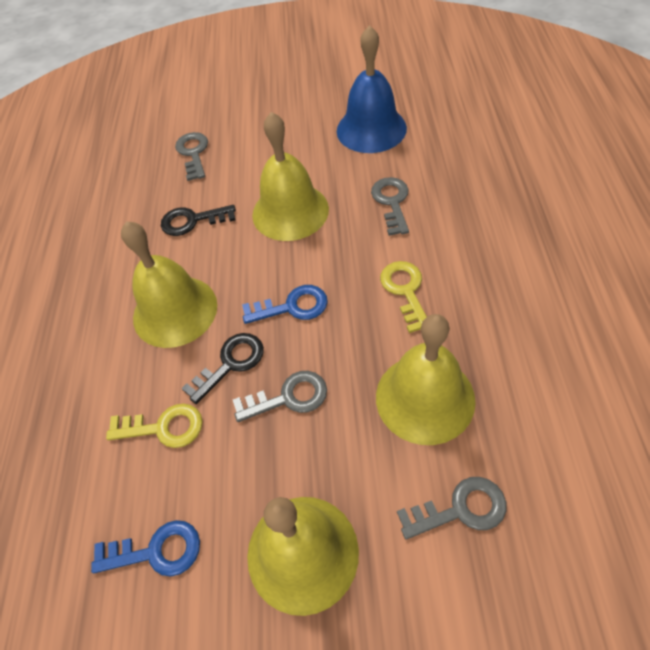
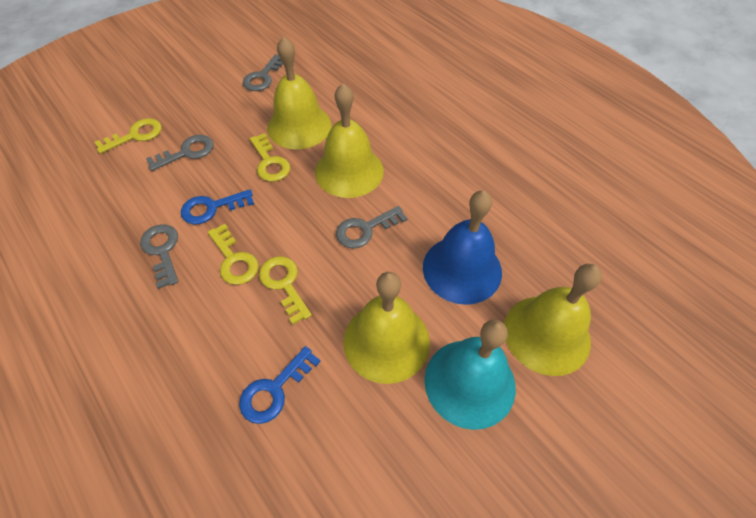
black key: 2 -> 0
turquoise bell: 0 -> 1
yellow key: 2 -> 4

